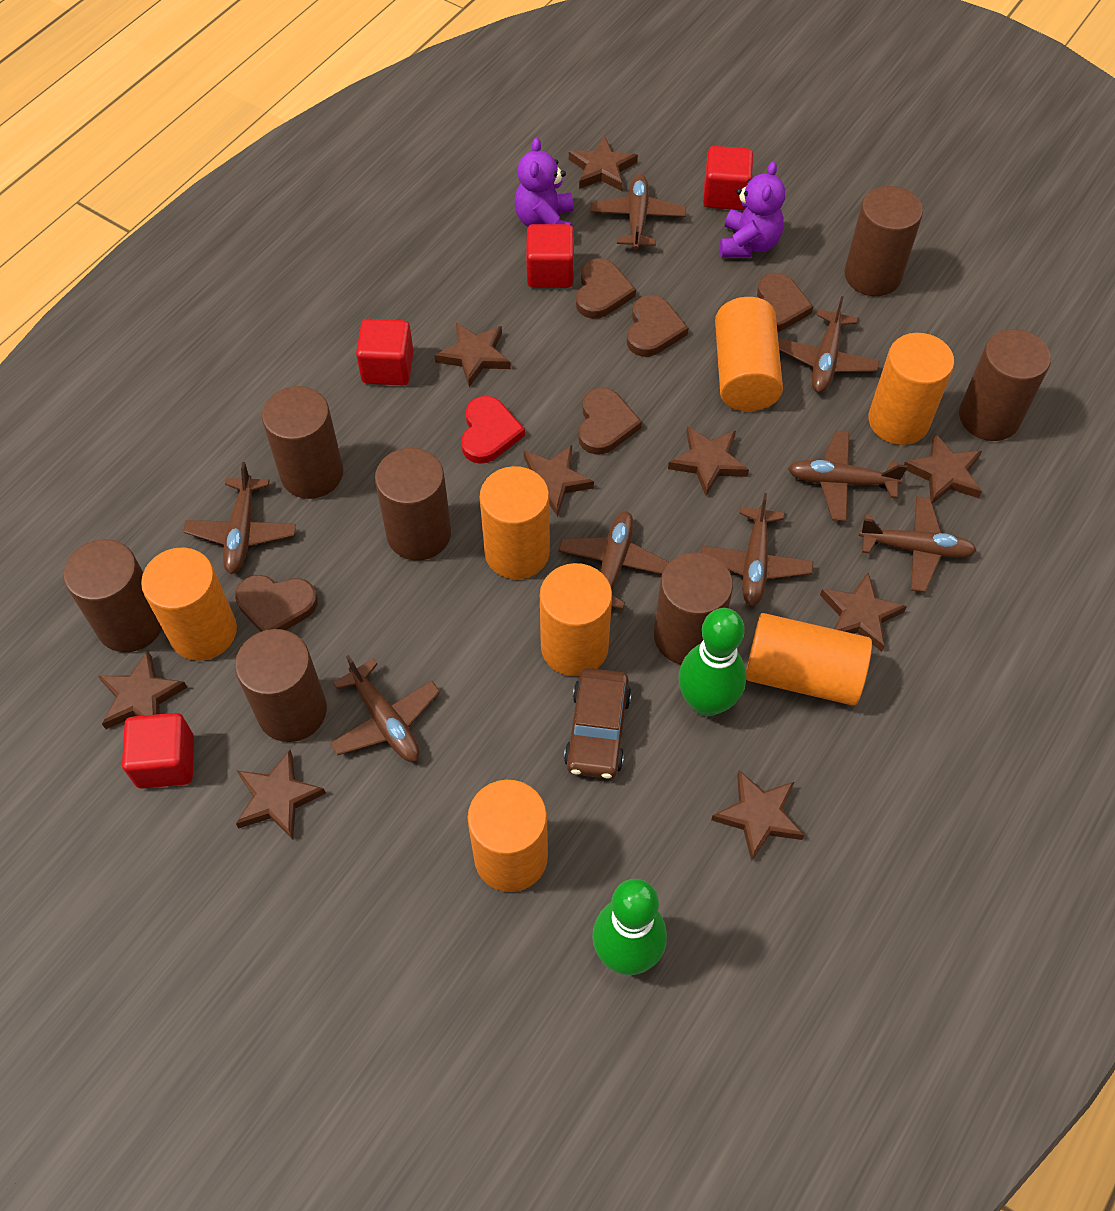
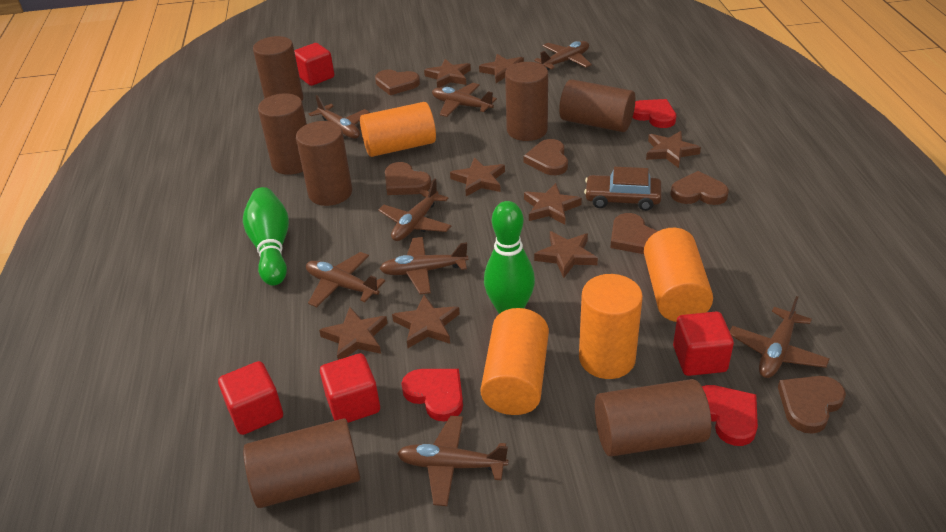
brown heart: 5 -> 6
brown star: 9 -> 8
orange cylinder: 7 -> 4
purple teddy bear: 2 -> 0
red heart: 1 -> 3

